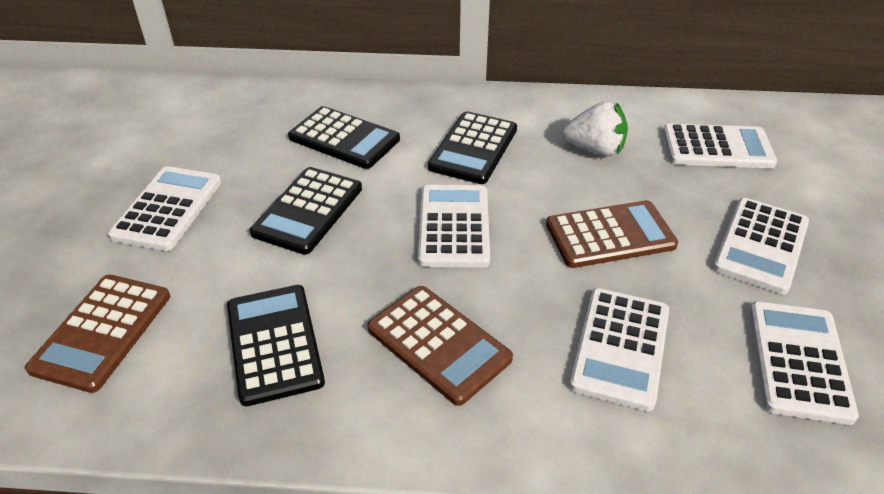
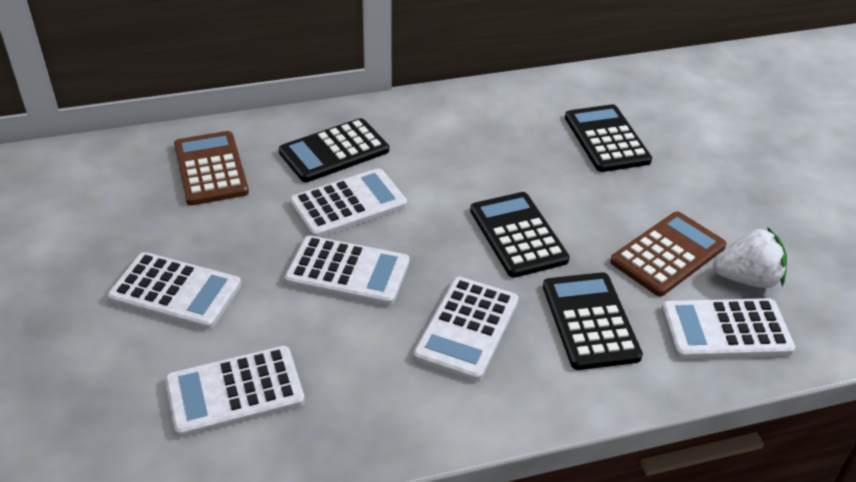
brown calculator: 3 -> 2

